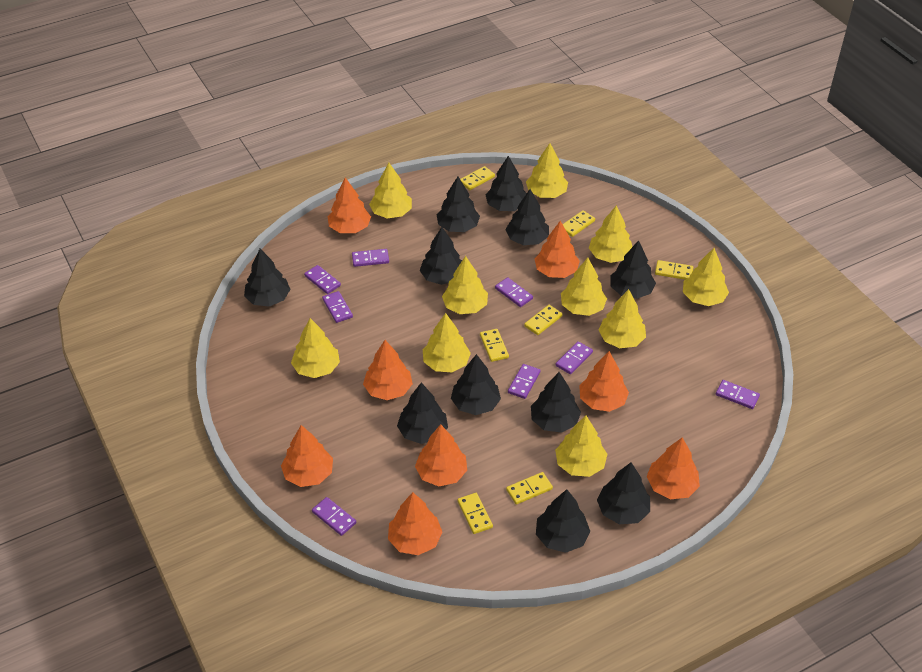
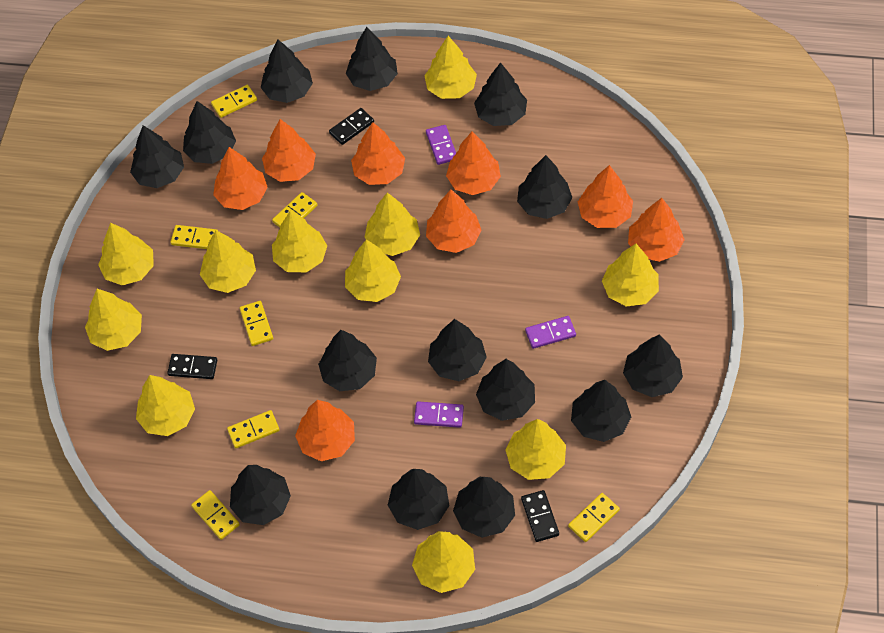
black domino: 0 -> 3
black tree: 11 -> 14
purple domino: 8 -> 3
yellow tree: 10 -> 11

